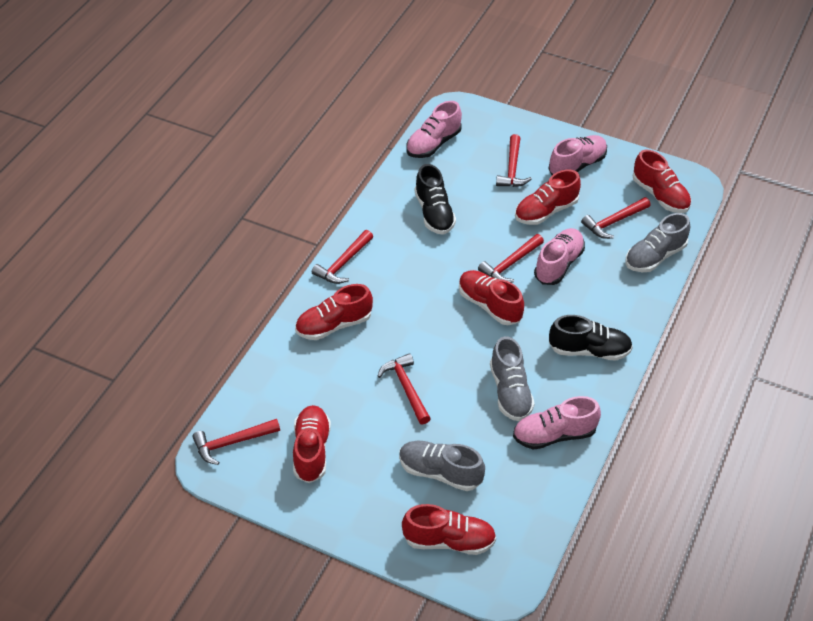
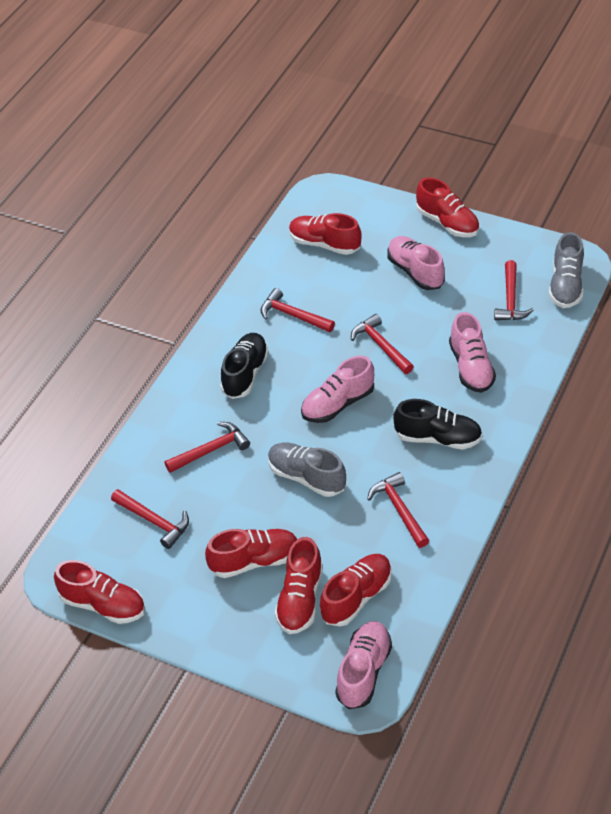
grey shoe: 3 -> 2

